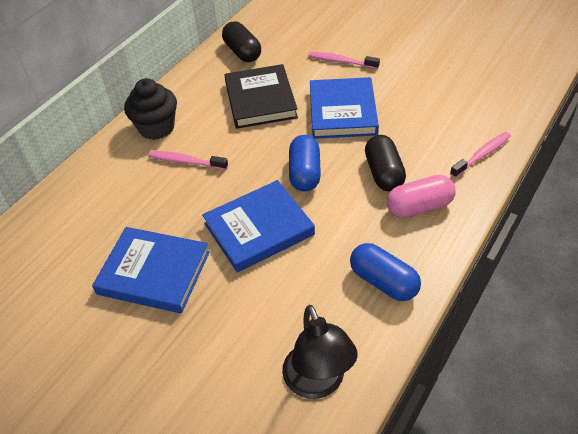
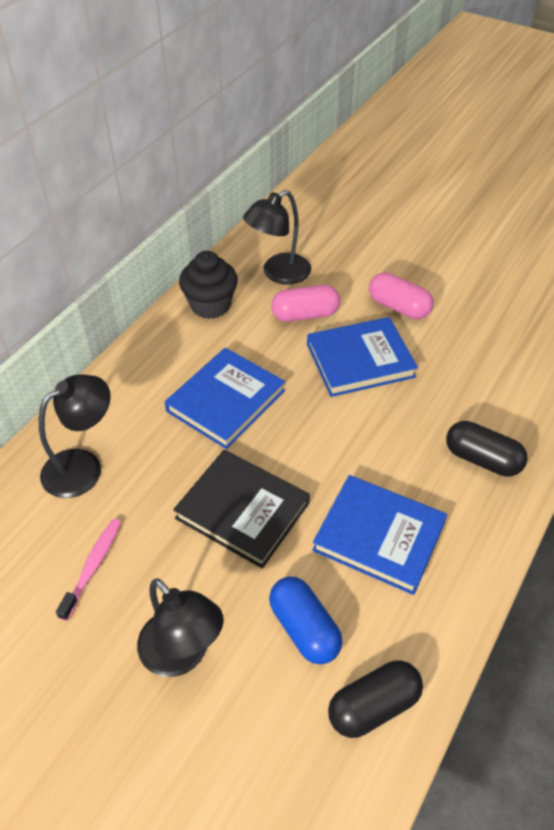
black lamp: 1 -> 3
blue capsule: 2 -> 1
pink capsule: 1 -> 2
pink toothbrush: 3 -> 1

